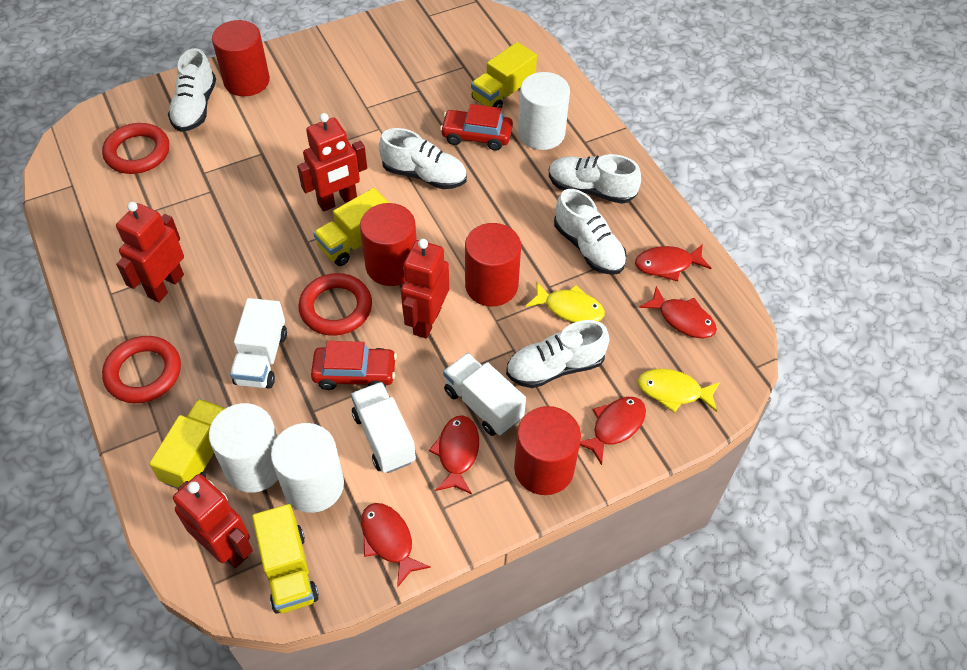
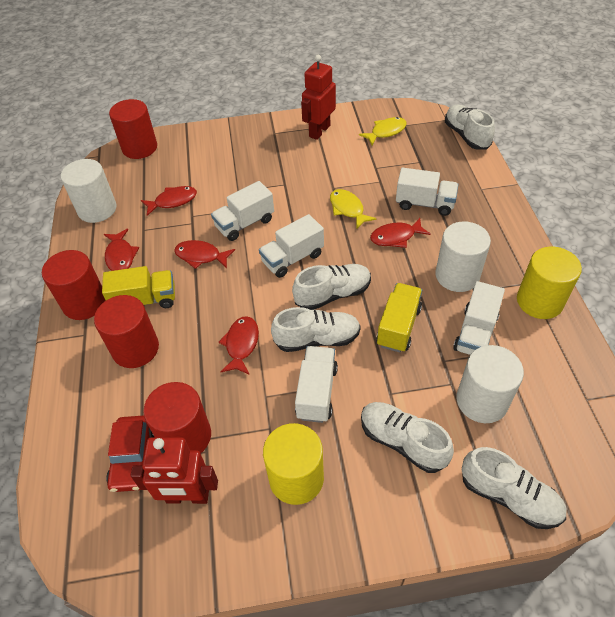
red car: 2 -> 1
red ring: 3 -> 0
red robot: 4 -> 2
white truck: 3 -> 5
yellow cylinder: 0 -> 2
yellow truck: 4 -> 2

